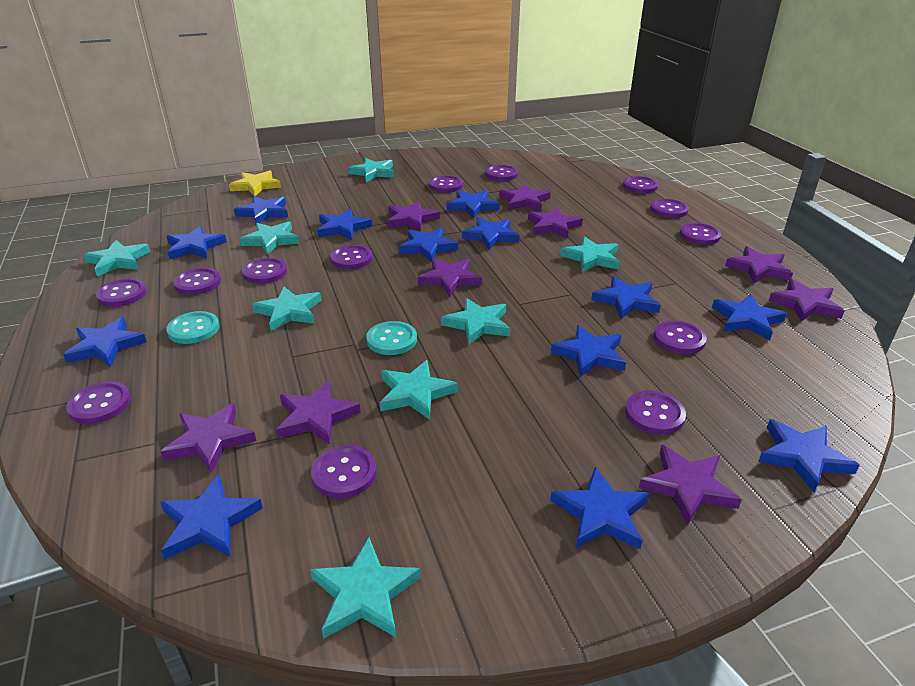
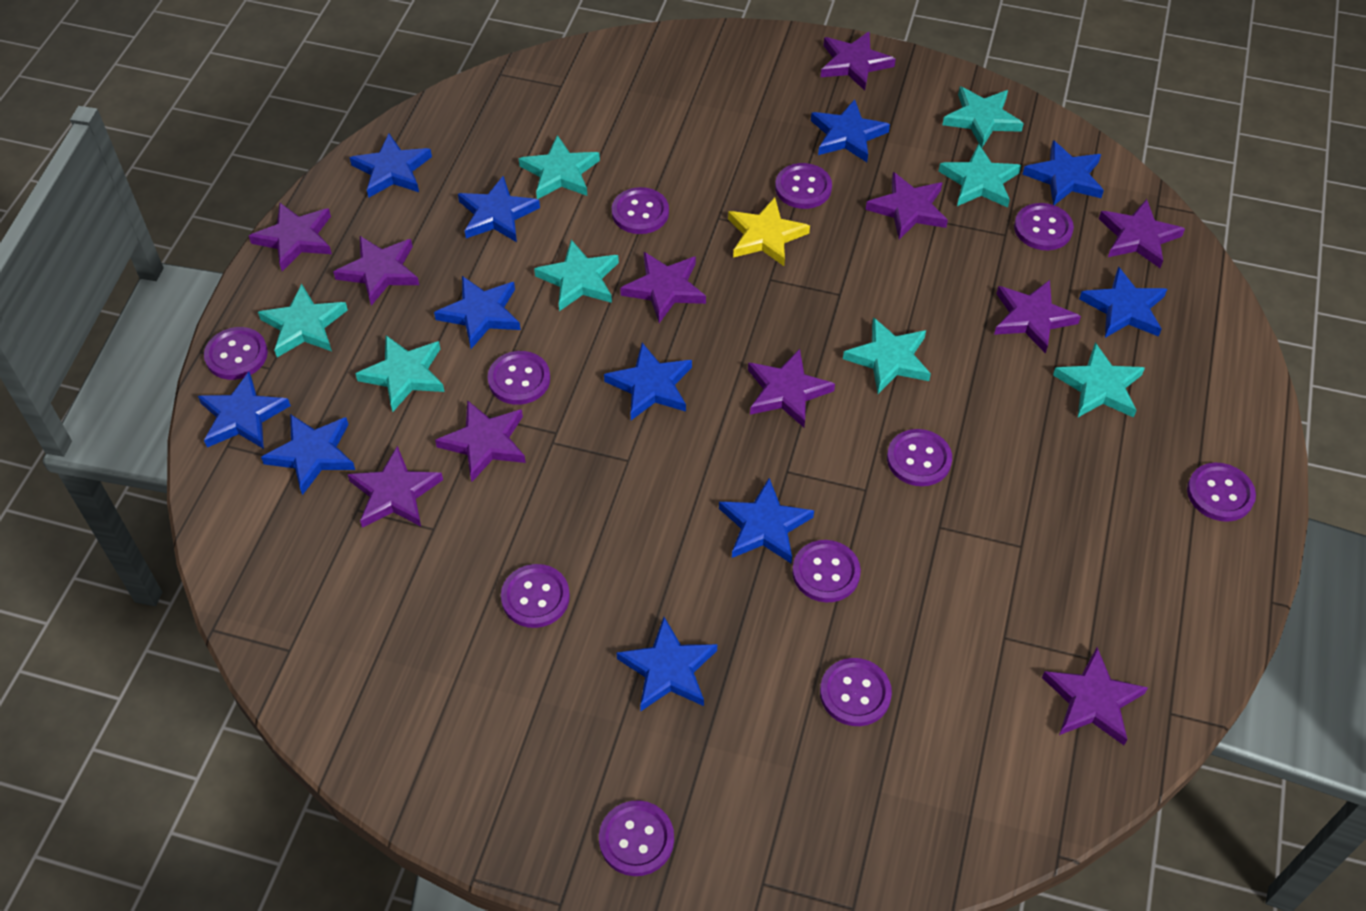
blue star: 13 -> 11
purple button: 13 -> 11
purple star: 9 -> 11
turquoise button: 2 -> 0

